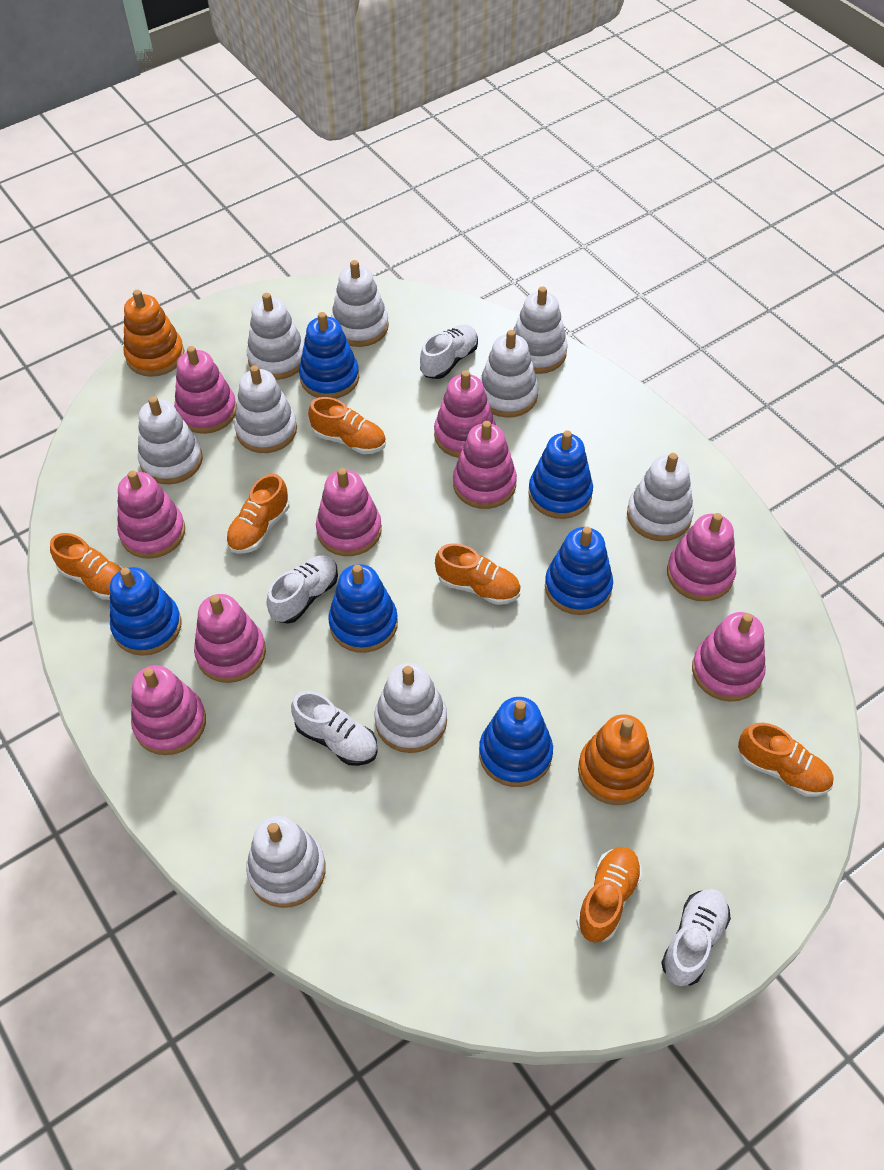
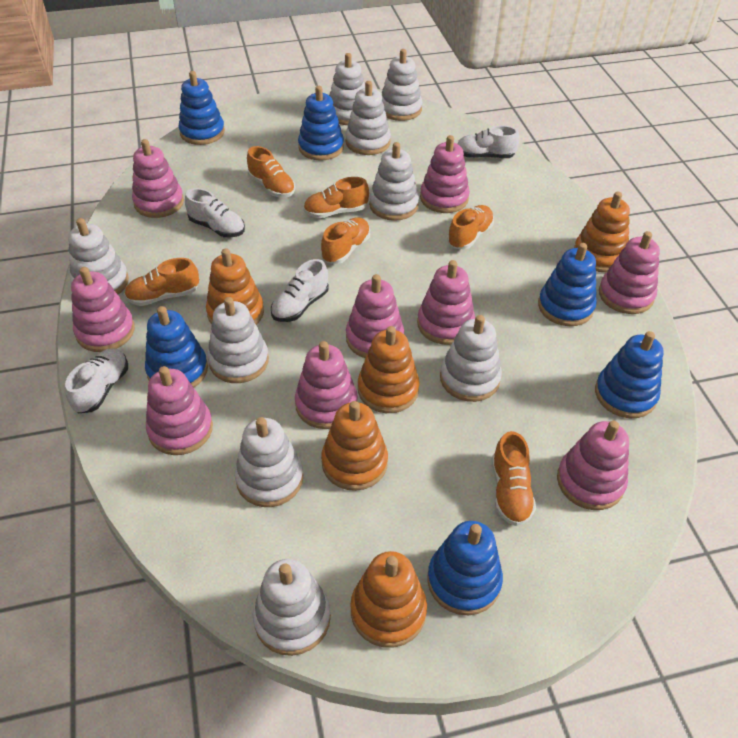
orange stacking toy: 2 -> 5

